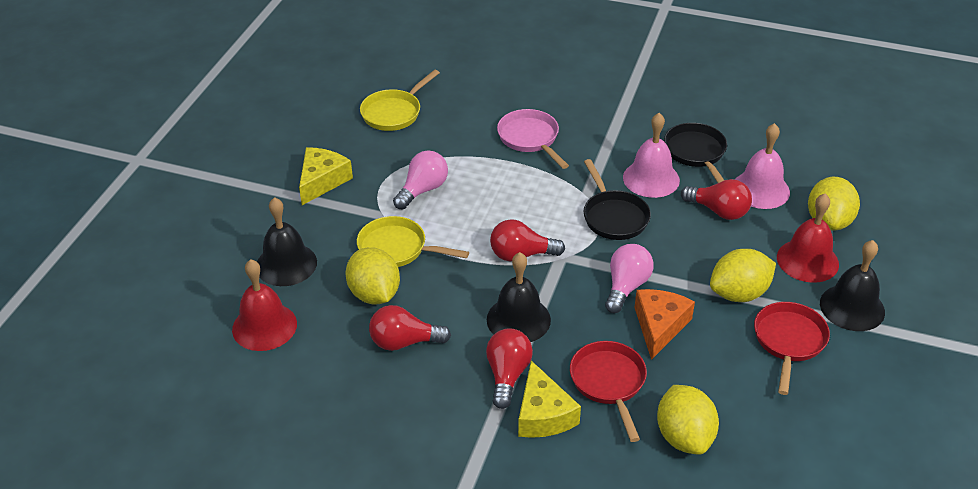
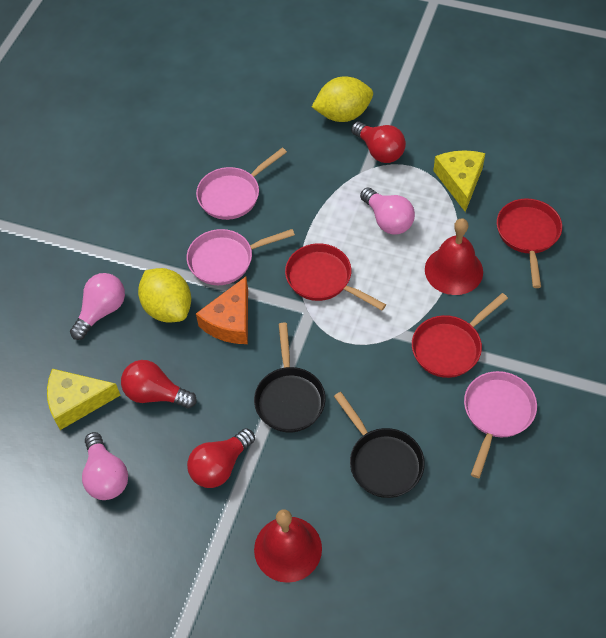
black bell: 3 -> 0
pink bell: 2 -> 0
pink light bulb: 2 -> 3
pink pan: 1 -> 3
red light bulb: 4 -> 3
red pan: 2 -> 3
yellow lemon: 4 -> 2
yellow pan: 2 -> 0

